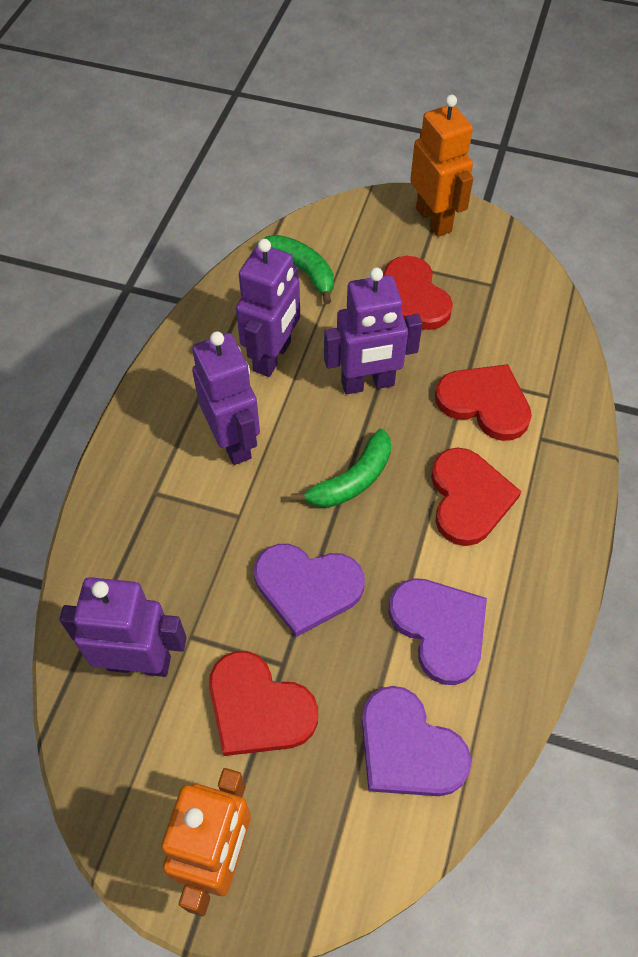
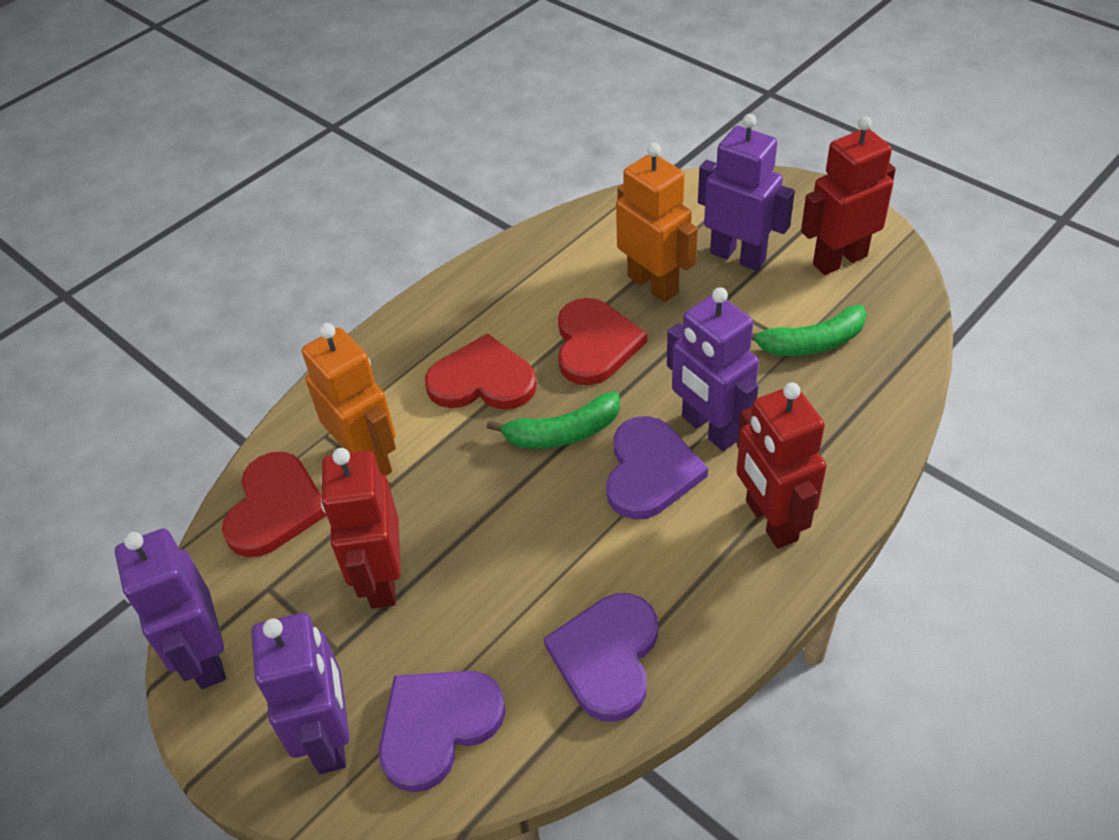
red heart: 4 -> 3
red robot: 0 -> 3

